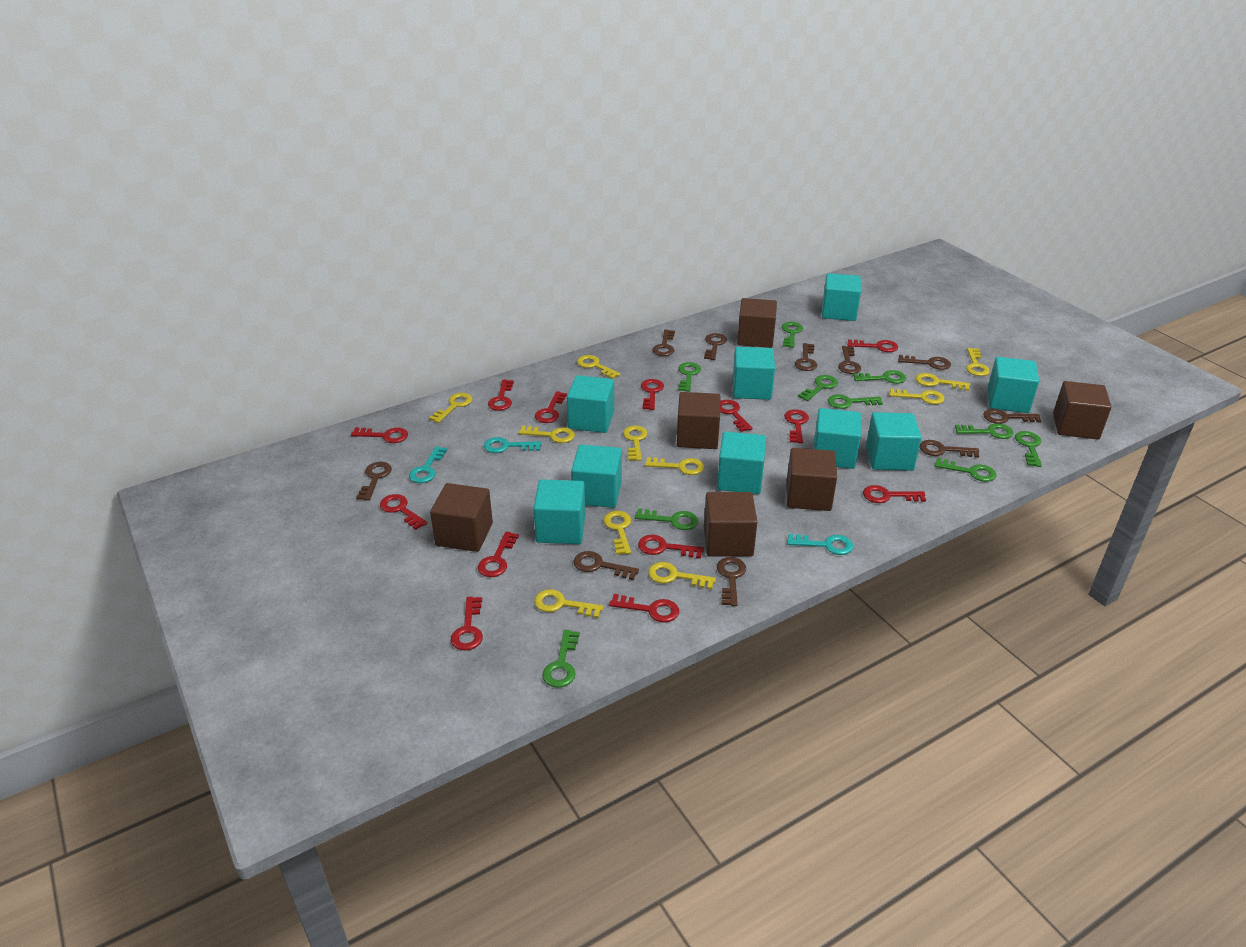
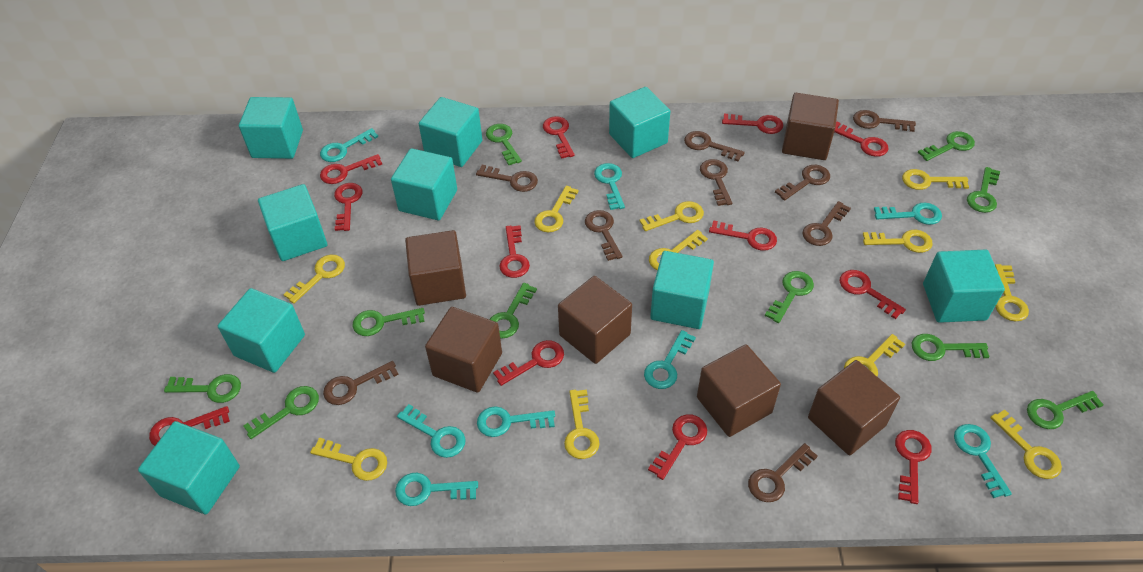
brown key: 10 -> 9
red key: 13 -> 12
turquoise key: 3 -> 8

